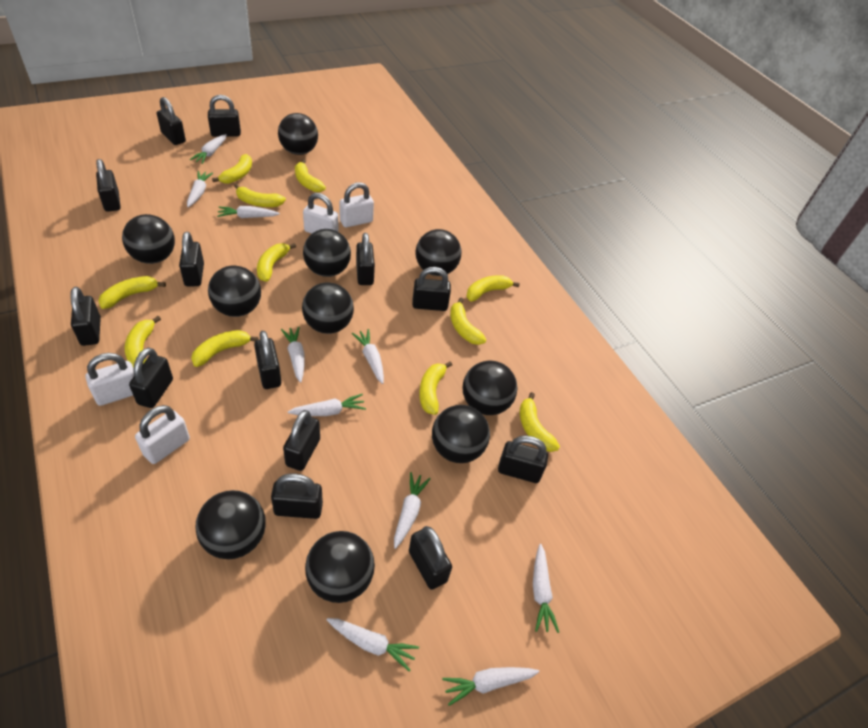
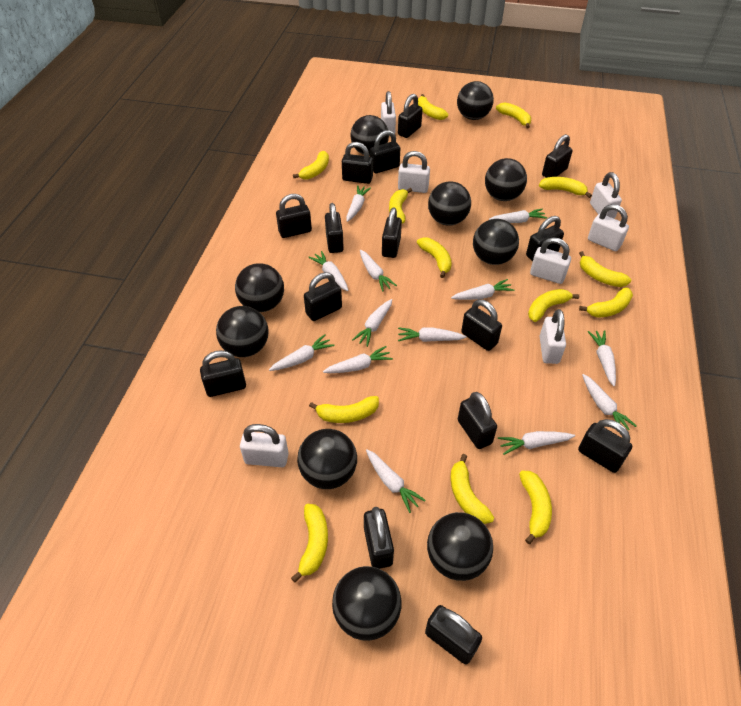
black padlock: 13 -> 15
white carrot: 10 -> 13
white padlock: 4 -> 7
yellow banana: 11 -> 13

